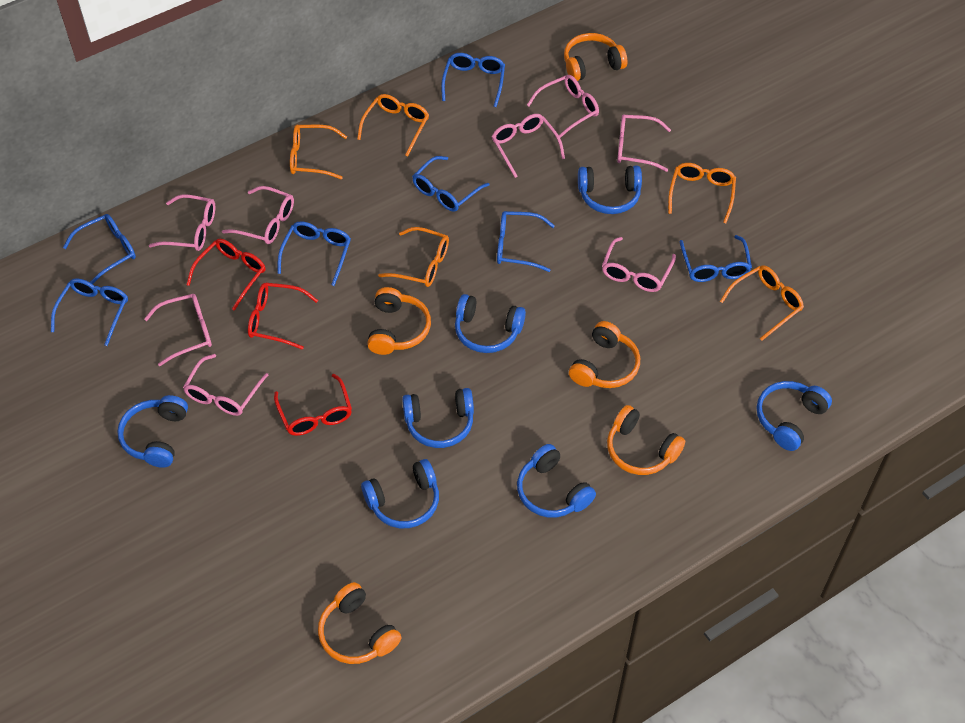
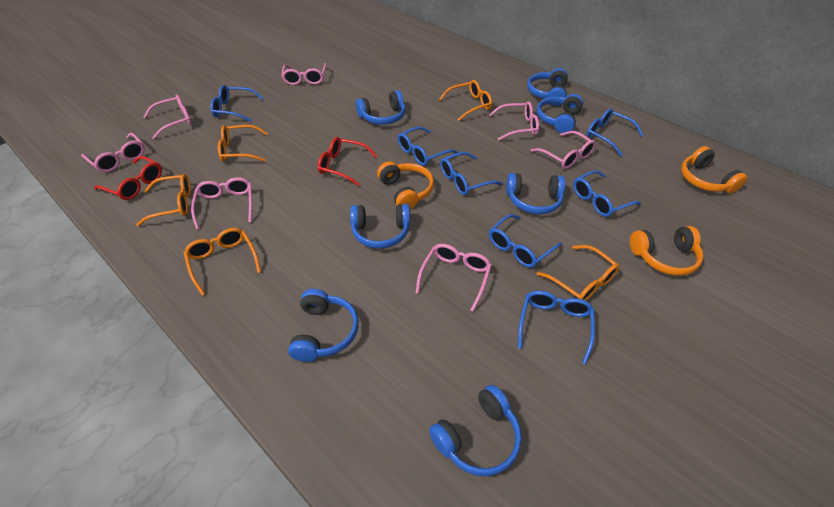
orange headphones: 5 -> 3
pink glasses: 8 -> 7
red glasses: 3 -> 2

